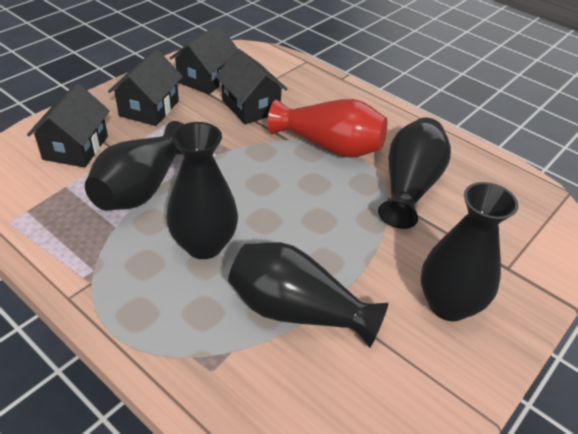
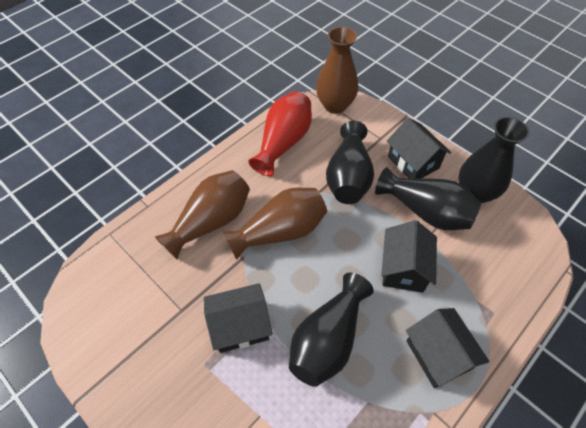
black vase: 5 -> 4
brown vase: 0 -> 3

